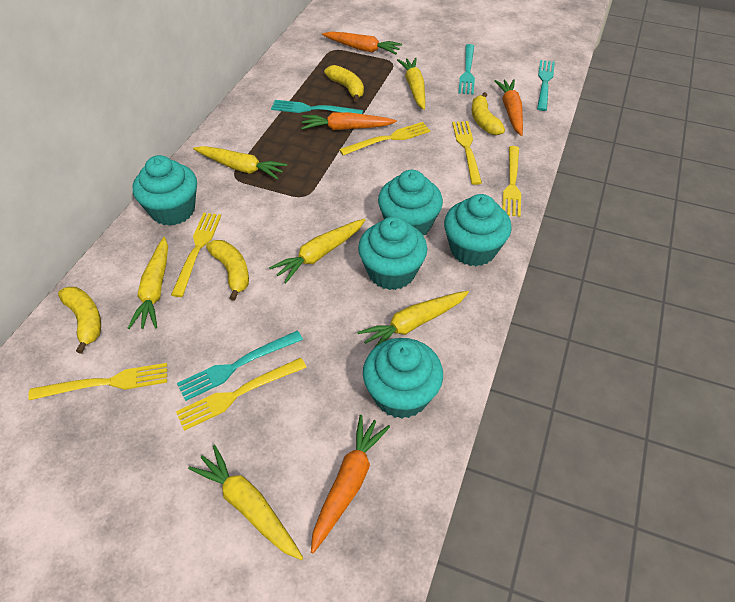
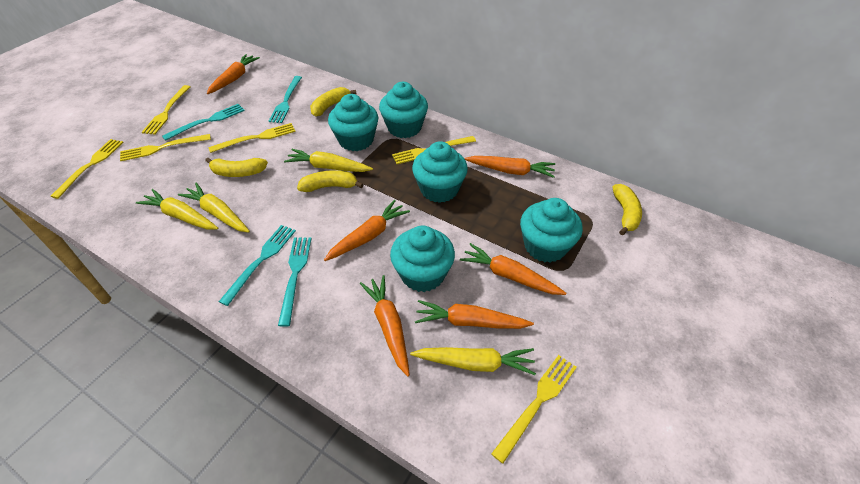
orange carrot: 4 -> 6
yellow carrot: 6 -> 4

